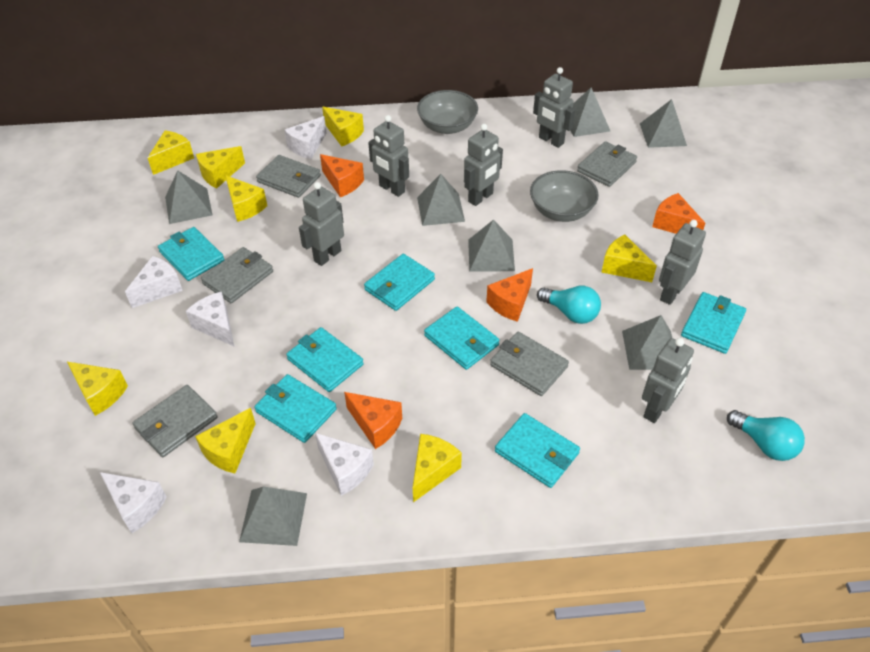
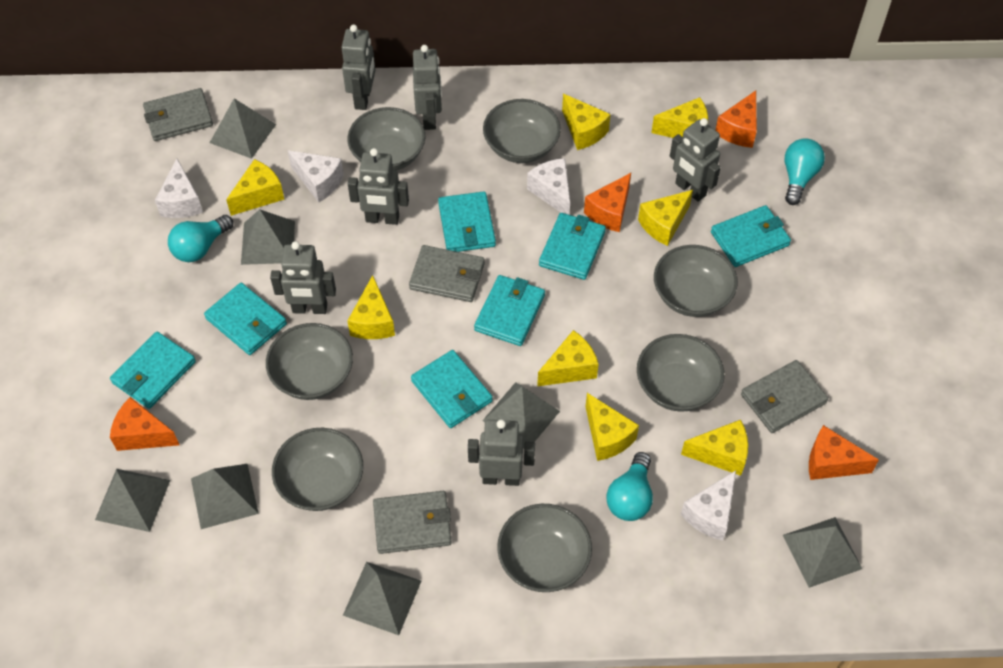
grey bowl: 2 -> 7
grey wallet: 5 -> 4
turquoise light bulb: 2 -> 3
white cheese: 5 -> 4

